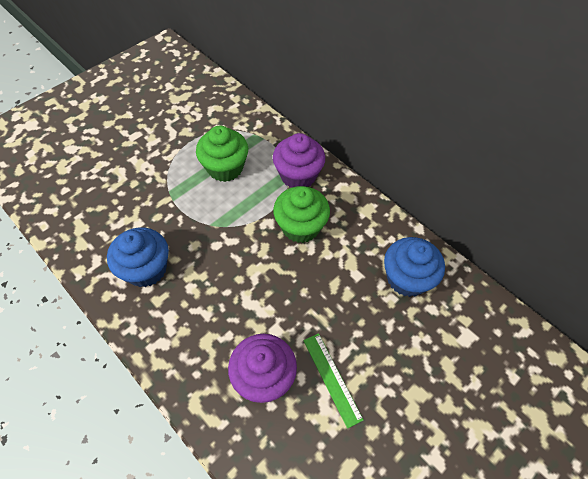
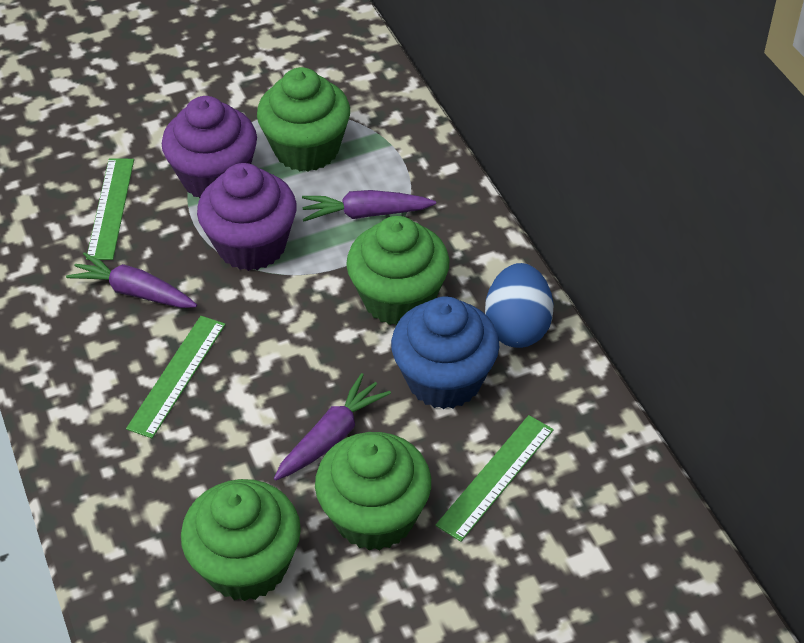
blue cupcake: 2 -> 1
blue egg: 0 -> 1
green cupcake: 2 -> 4
green ruler: 1 -> 3
purple carrot: 0 -> 3

